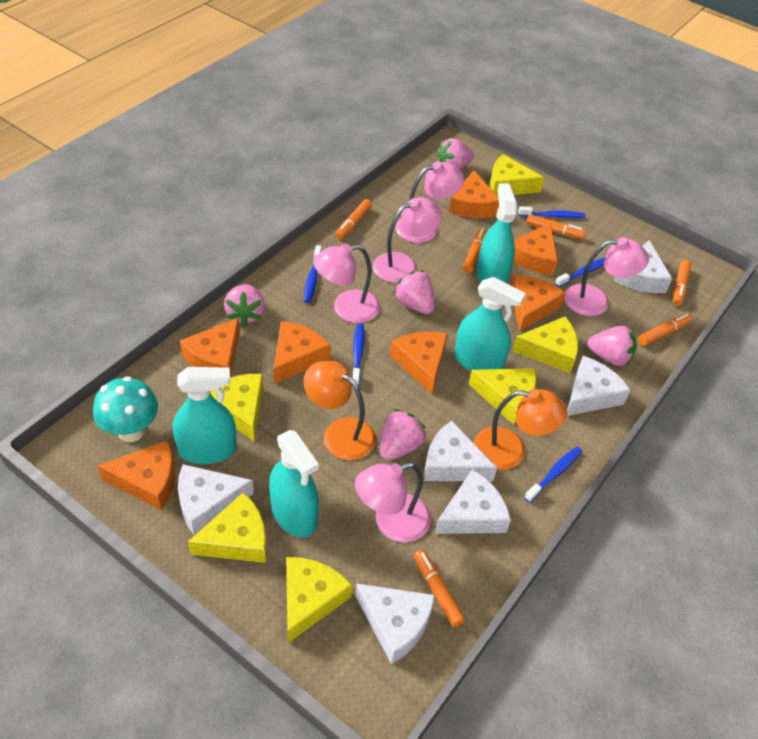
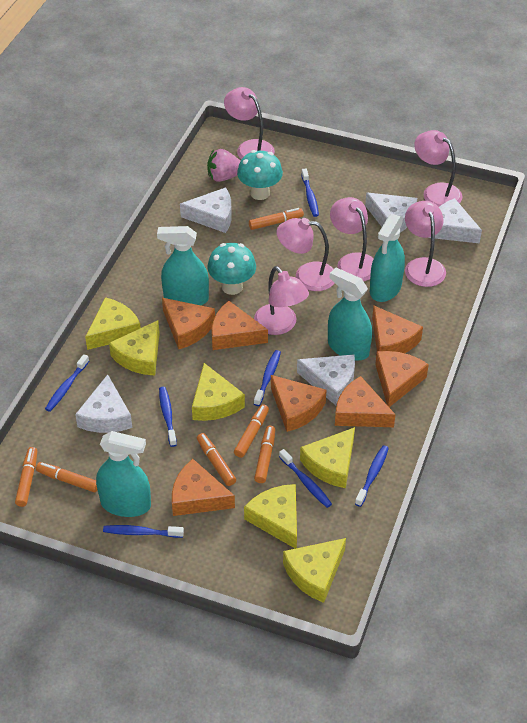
blue toothbrush: 5 -> 7
orange lamp: 2 -> 0
pink lamp: 5 -> 6
pink strawberry: 5 -> 1
turquoise mushroom: 1 -> 2
white cheese: 6 -> 5

